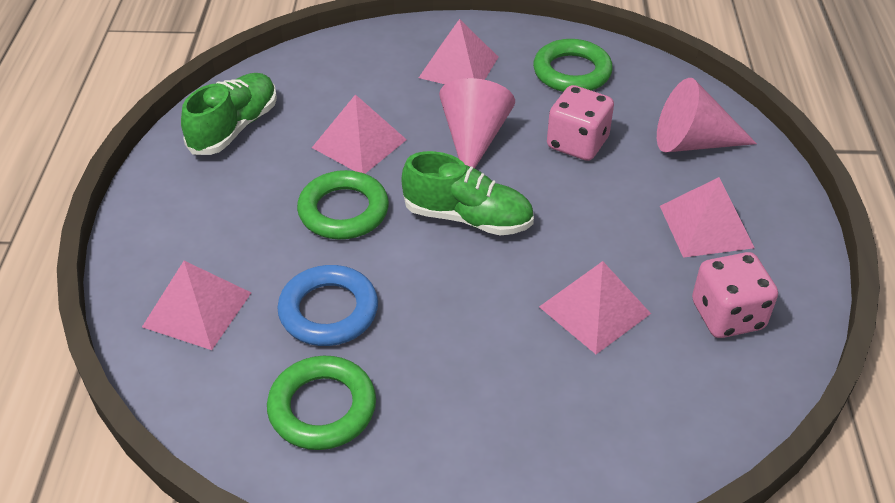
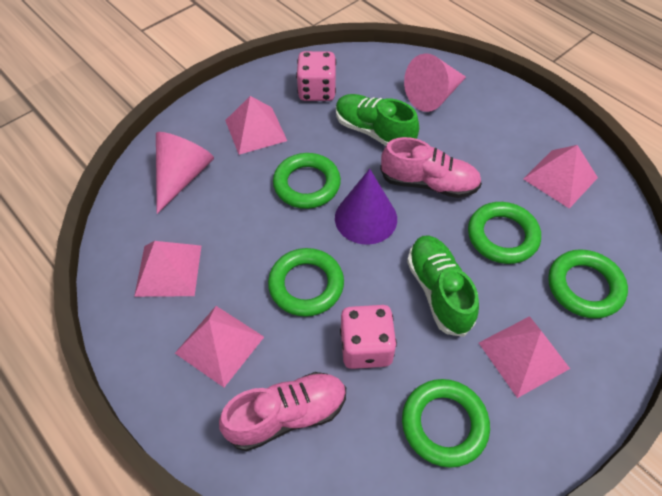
blue ring: 1 -> 0
green ring: 3 -> 5
pink shoe: 0 -> 2
purple cone: 0 -> 1

